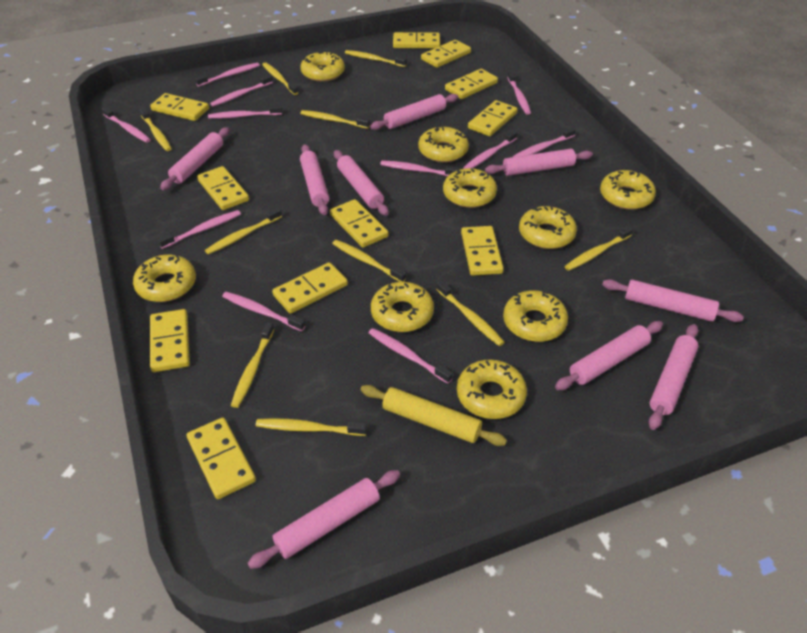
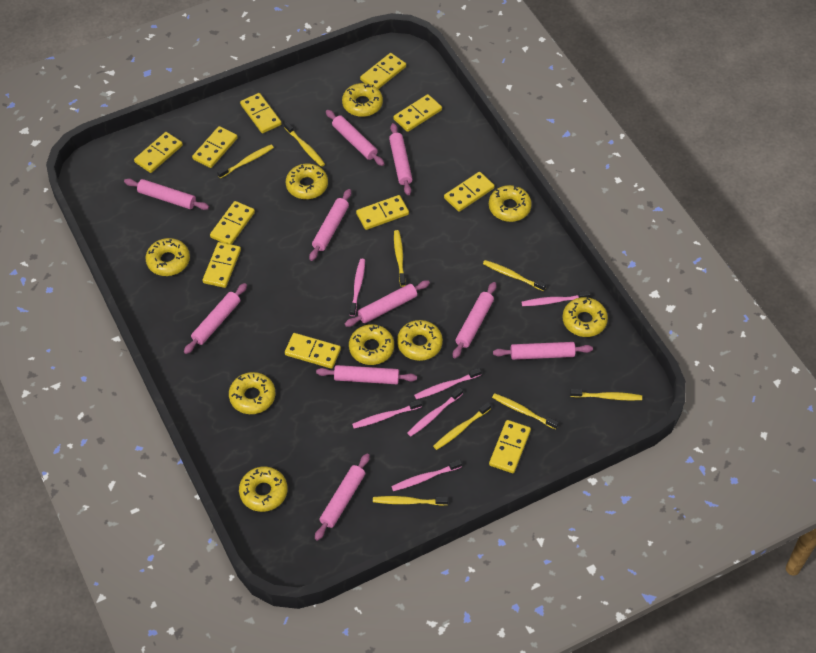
pink rolling pin: 9 -> 10
pink toothbrush: 11 -> 6
yellow rolling pin: 1 -> 0
yellow toothbrush: 10 -> 8

